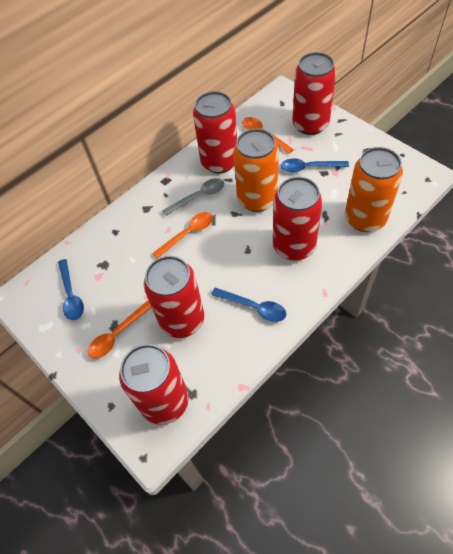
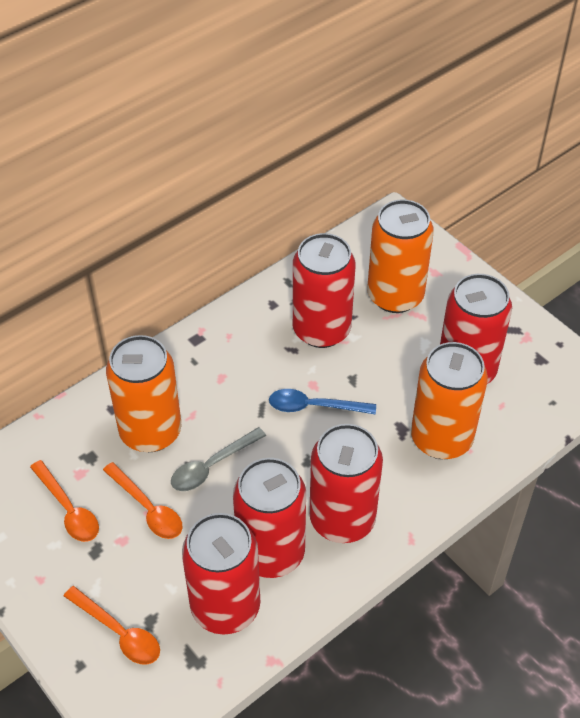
blue spoon: 3 -> 1
orange can: 2 -> 3

